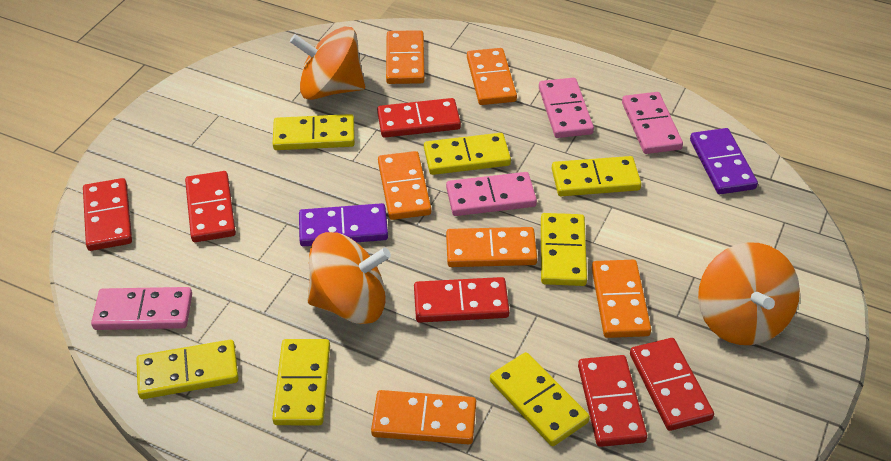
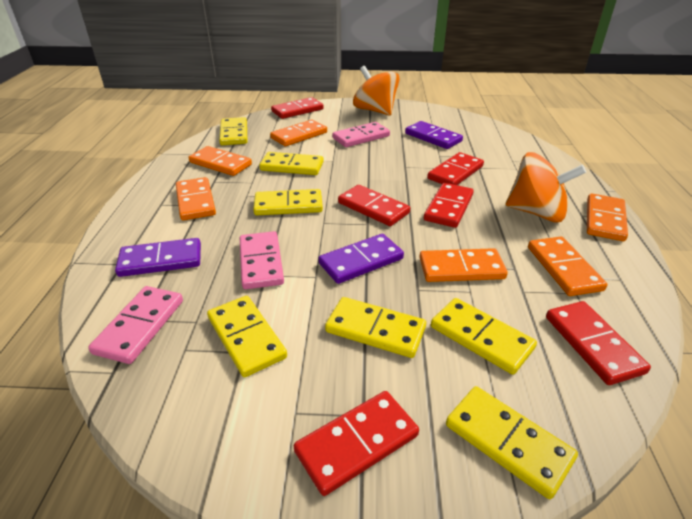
orange spinning top: 3 -> 2
pink domino: 4 -> 3
purple domino: 2 -> 3

